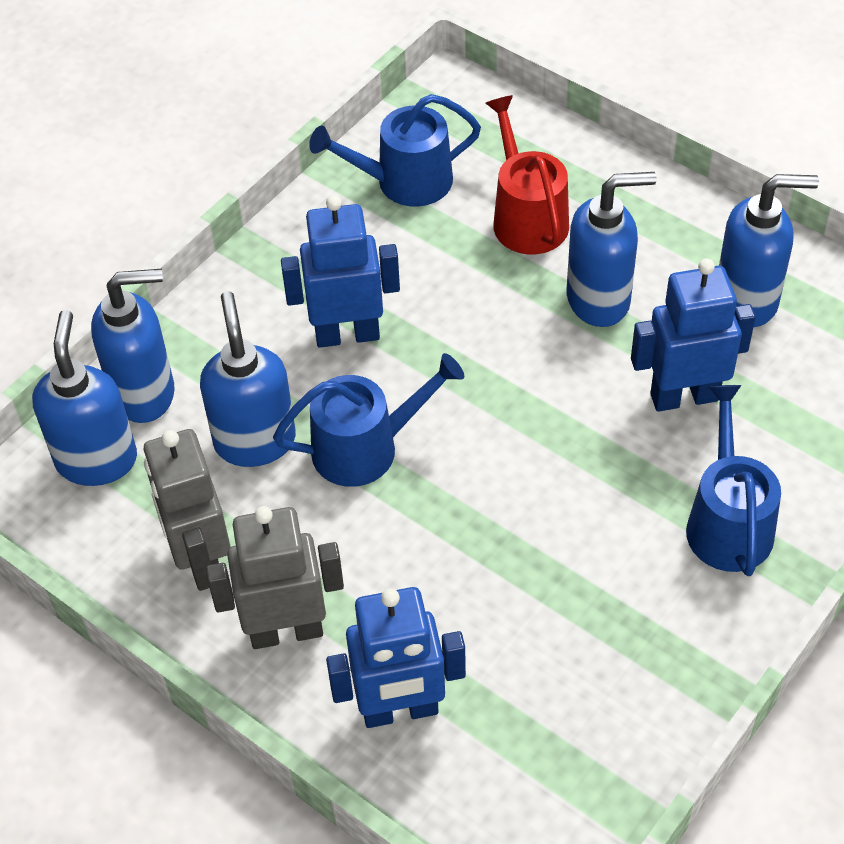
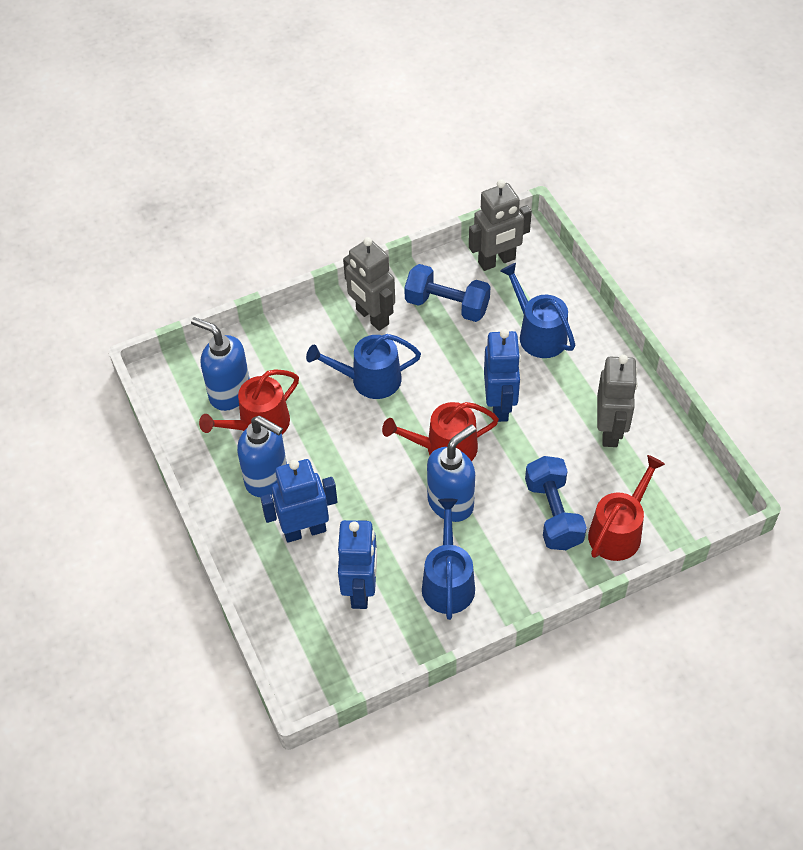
blue dumbbell: 0 -> 2
blue soap dispenser: 5 -> 3
grey robot: 2 -> 3
red watering can: 1 -> 3

